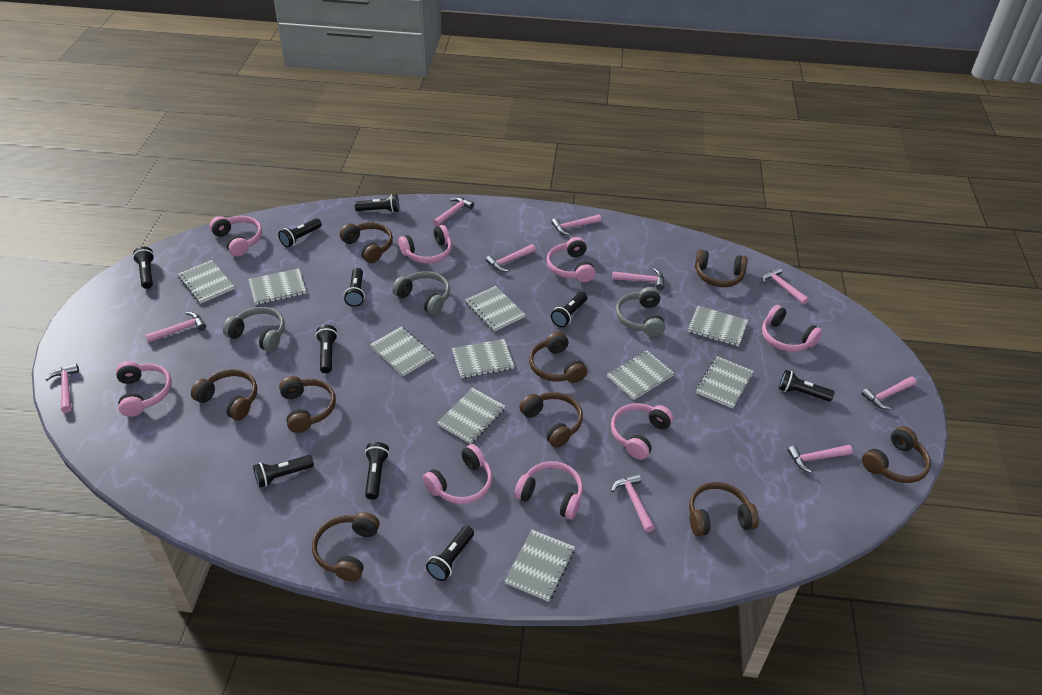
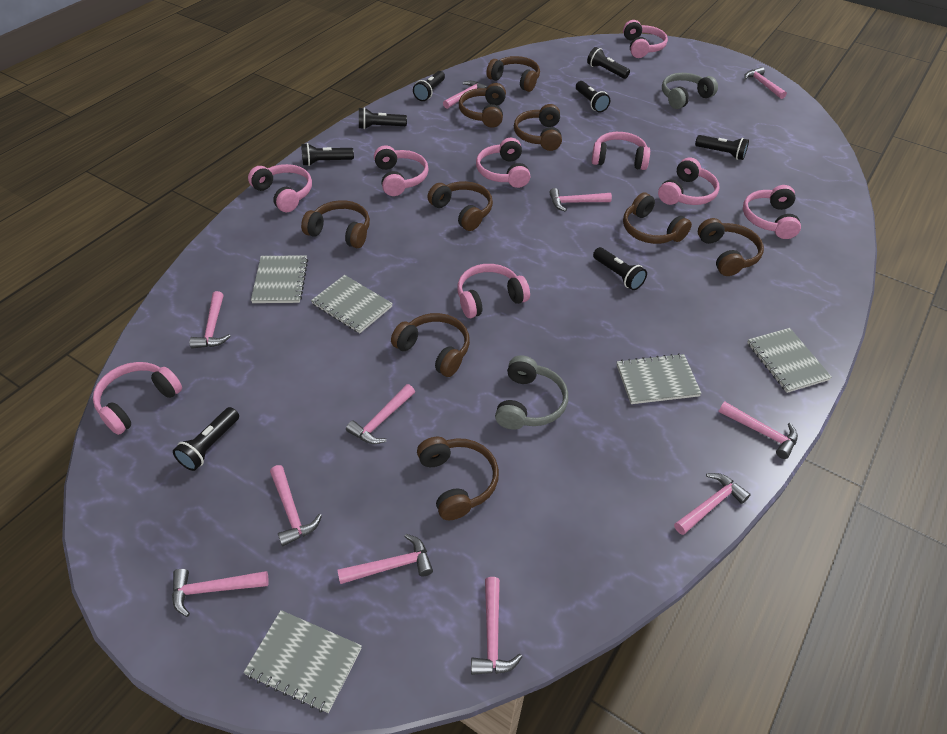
black flashlight: 10 -> 8
grey headphones: 3 -> 2
grey notebook: 10 -> 5
pink hammer: 10 -> 11
pink headphones: 8 -> 9

